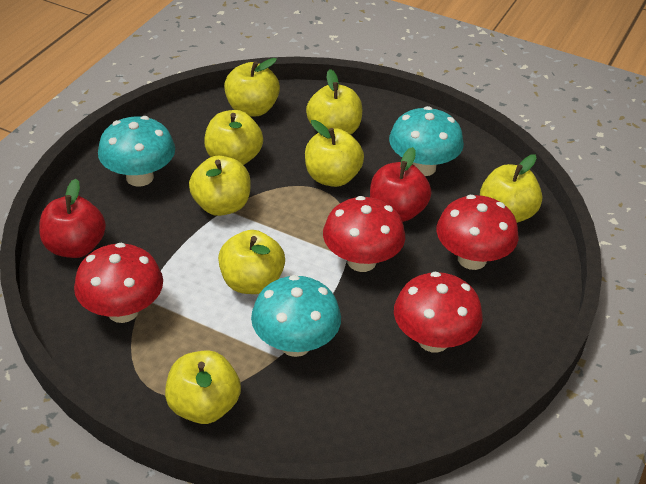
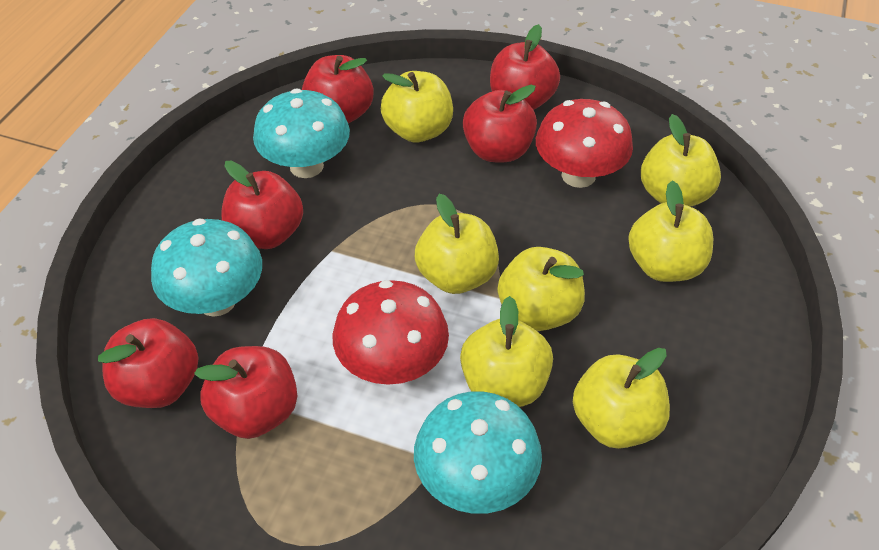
red apple: 2 -> 6
red mushroom: 4 -> 2
yellow apple: 8 -> 7

